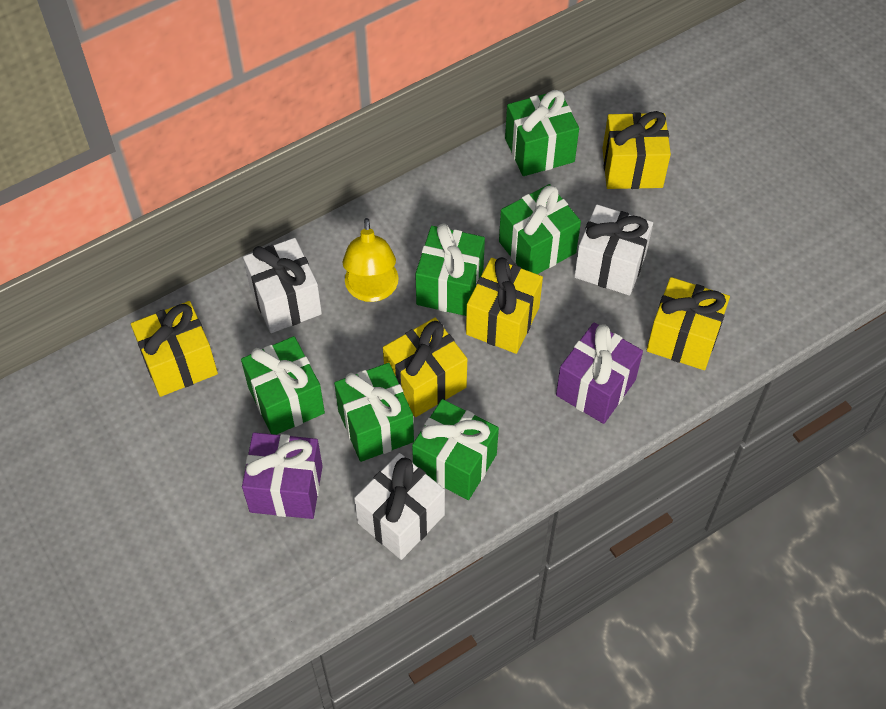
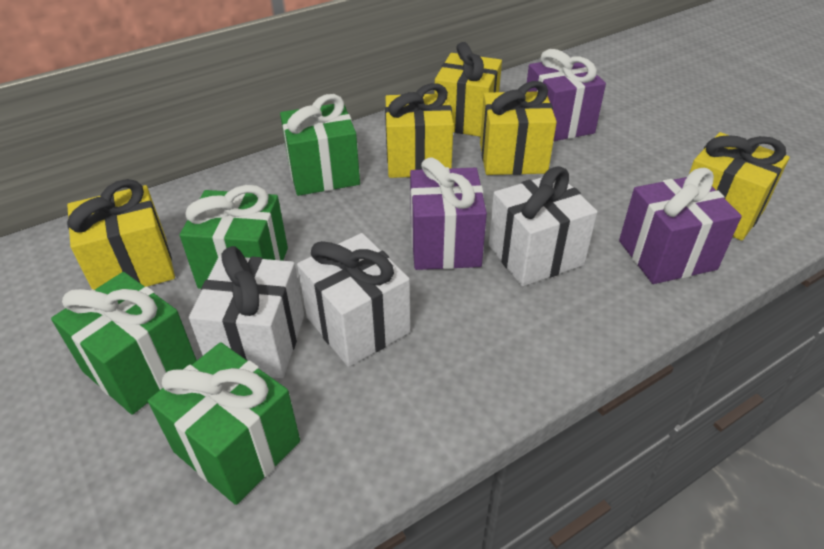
green gift: 6 -> 4
purple gift: 2 -> 3
yellow lamp: 1 -> 0

